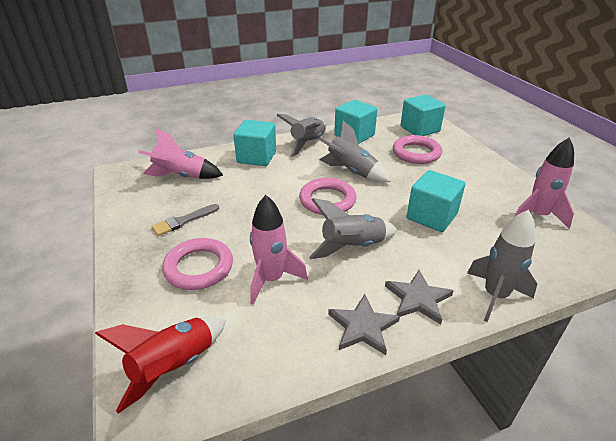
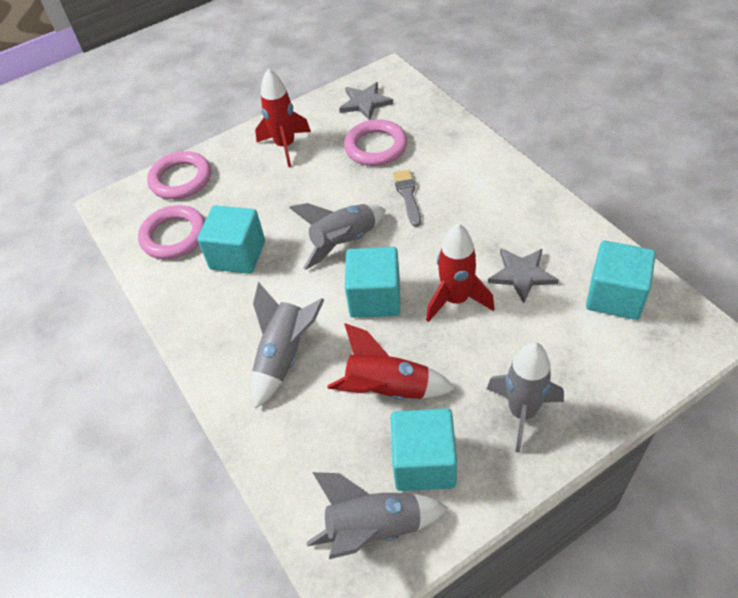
pink rocket: 3 -> 0
red rocket: 1 -> 3

